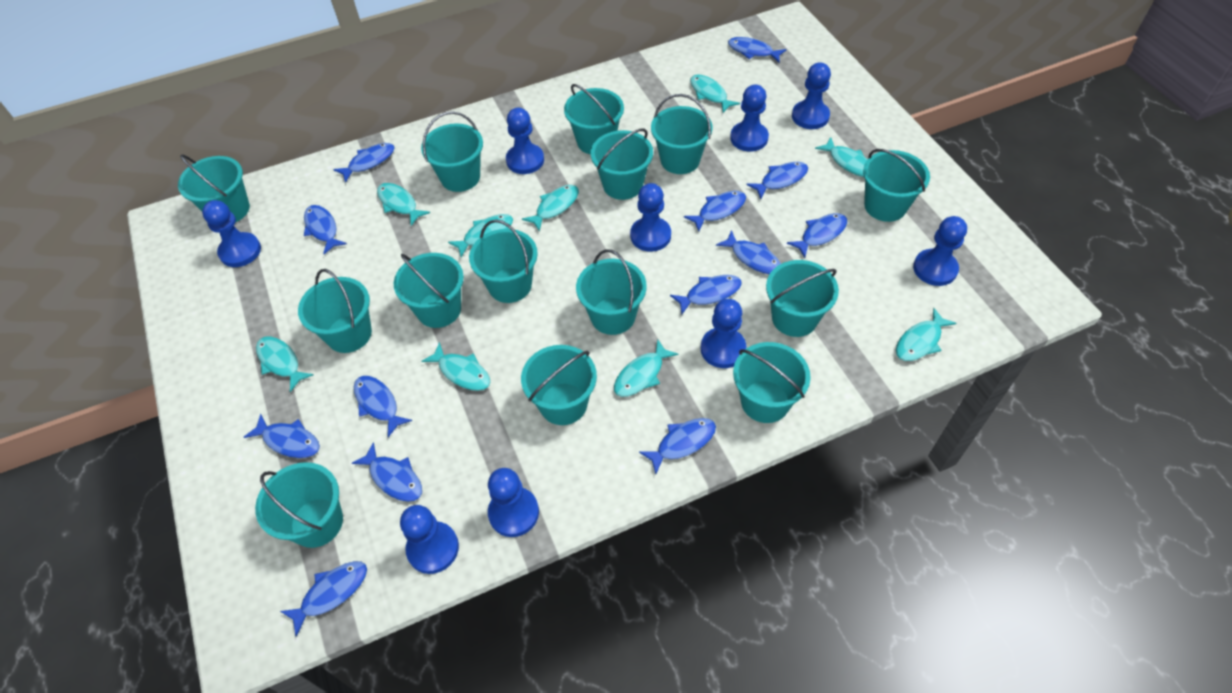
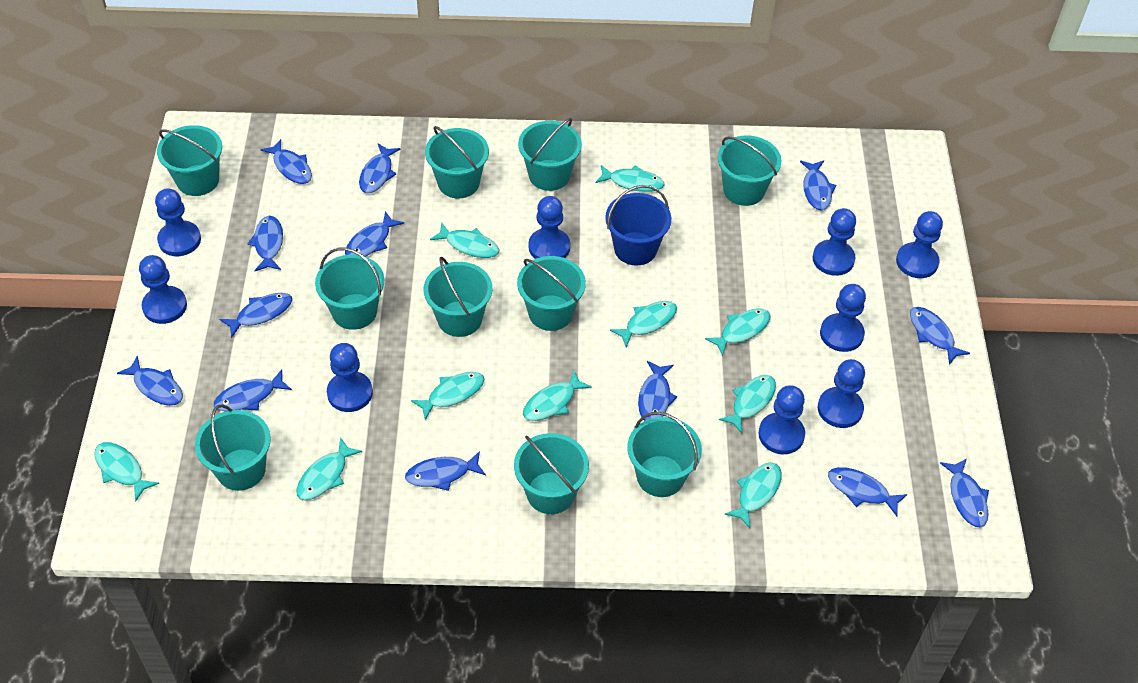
blue bucket: 0 -> 1
turquoise bucket: 14 -> 10
turquoise fish: 9 -> 10

